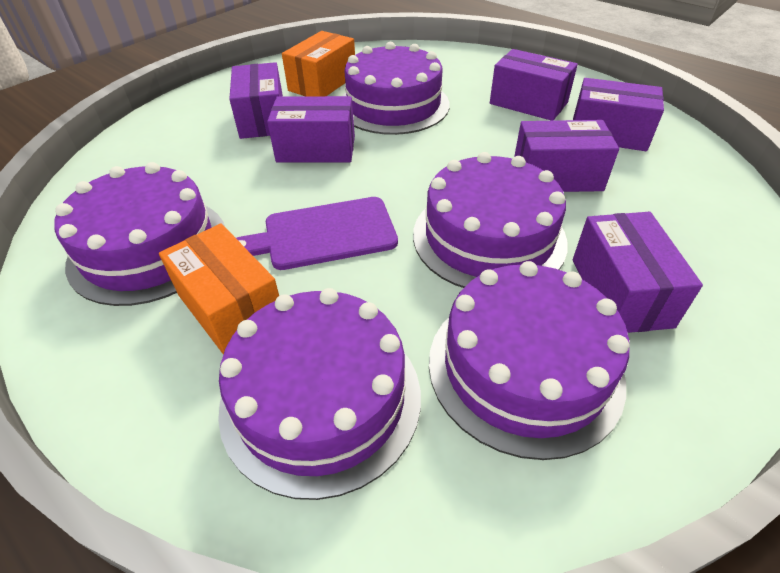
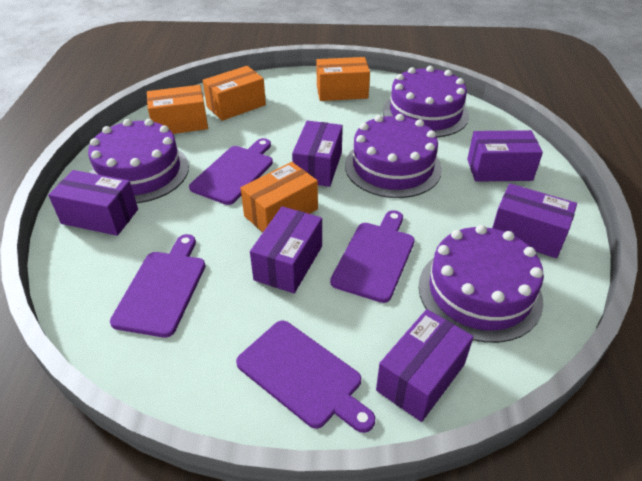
orange box: 2 -> 4
purple cake: 5 -> 4
purple cutting board: 1 -> 4

